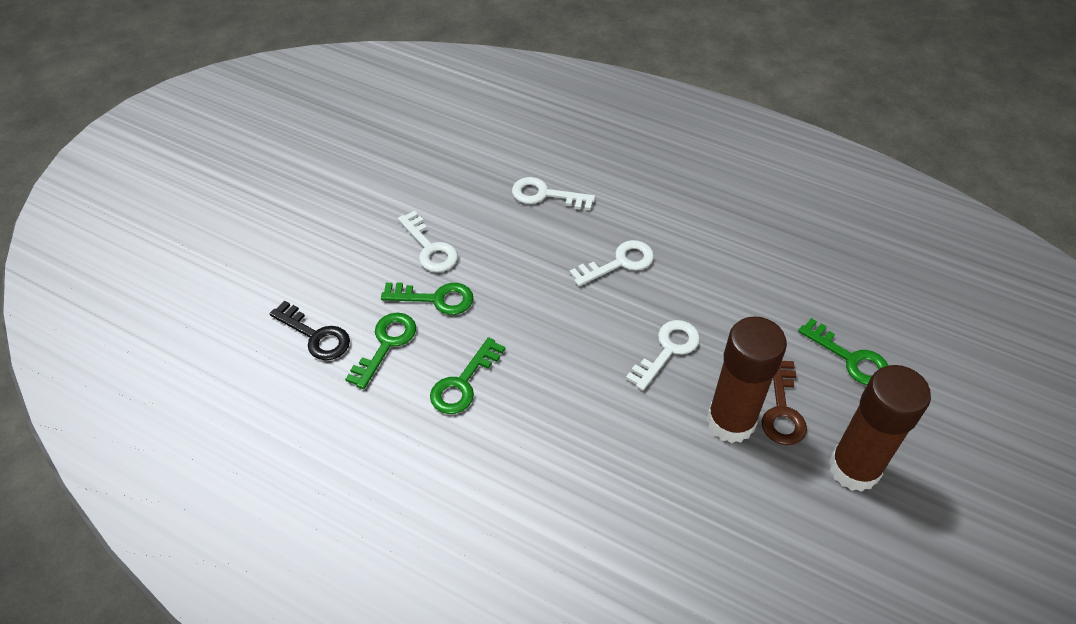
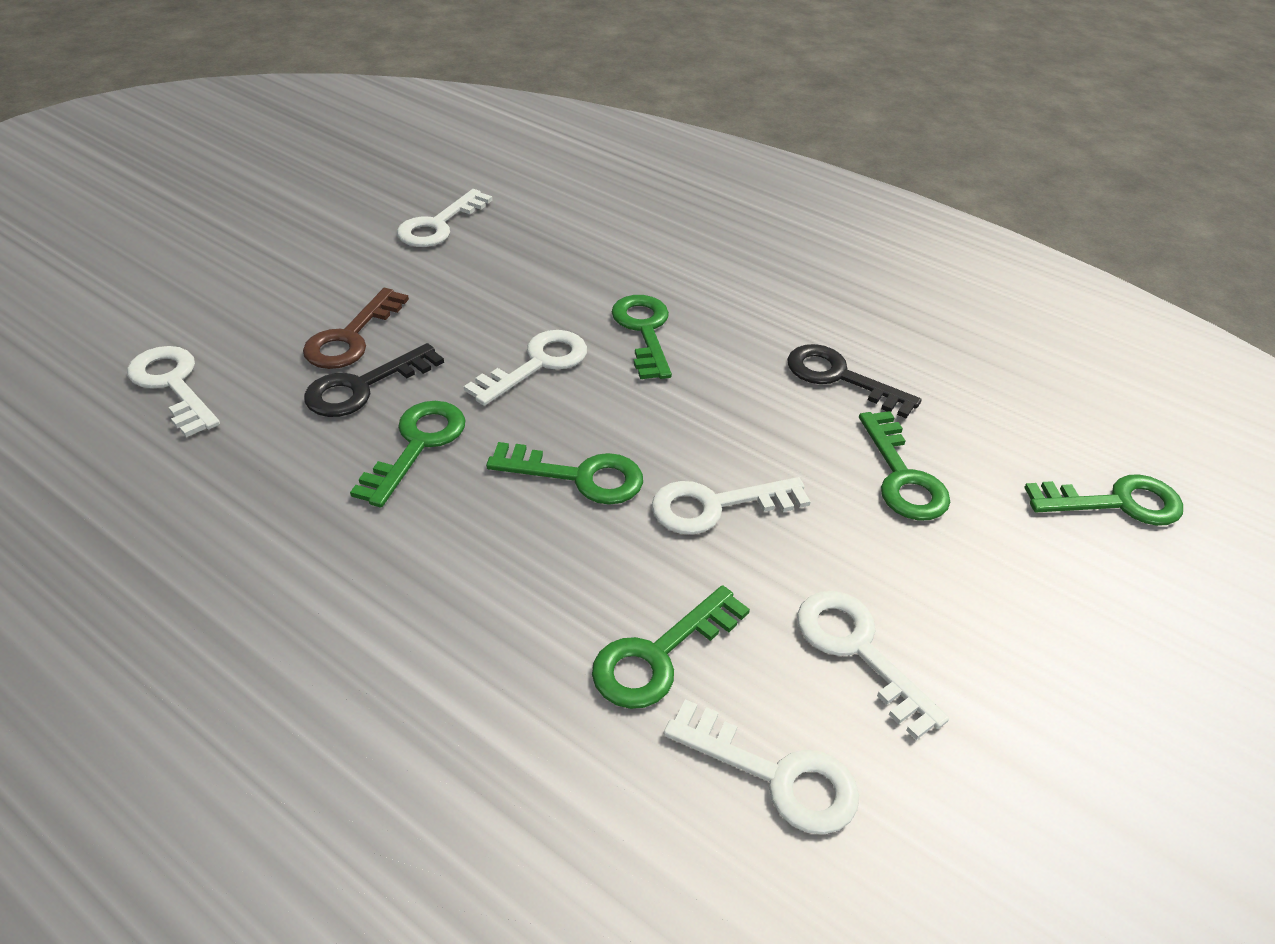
black key: 1 -> 2
brown glue stick: 2 -> 0
green key: 4 -> 6
white key: 4 -> 6

